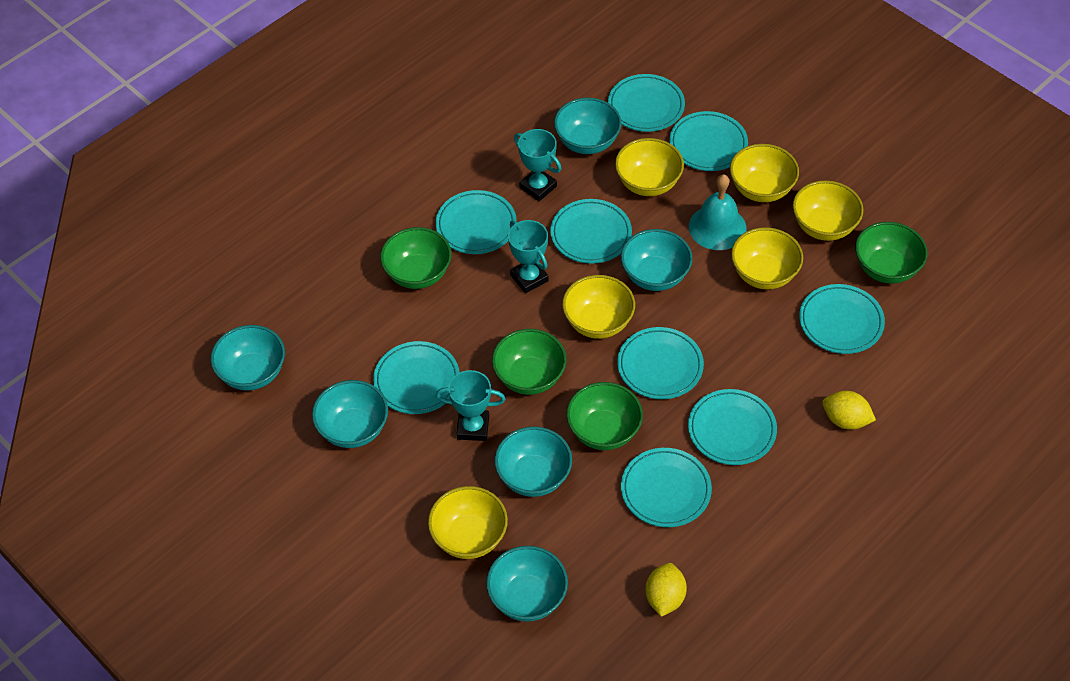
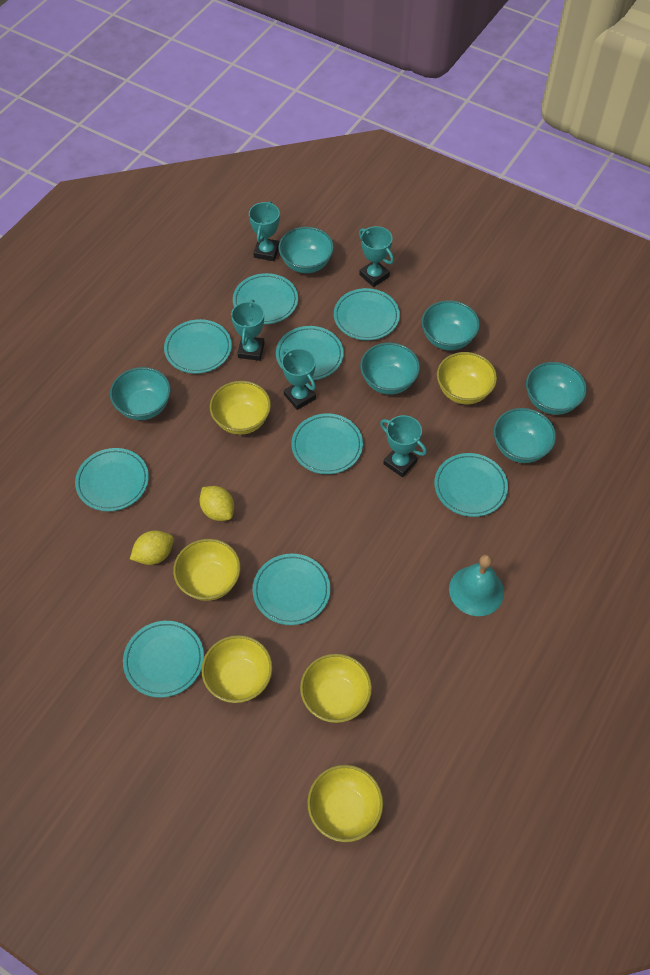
green bowl: 4 -> 0
turquoise trophy: 3 -> 5

